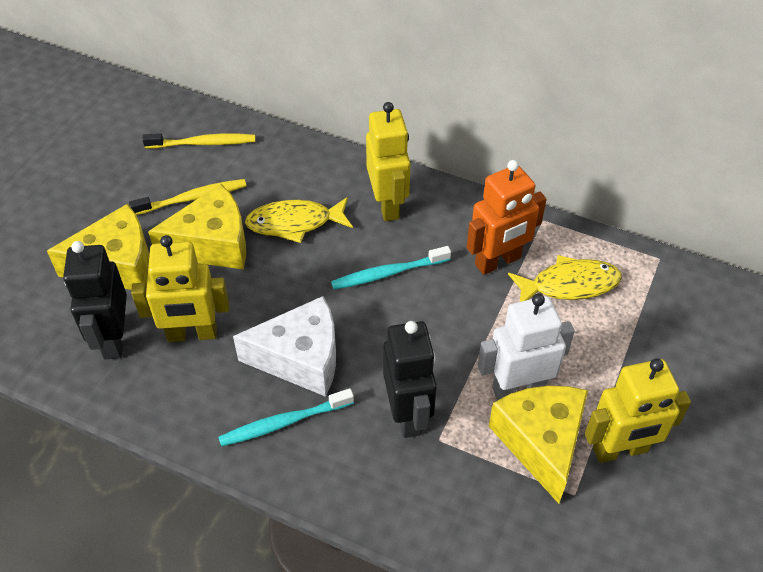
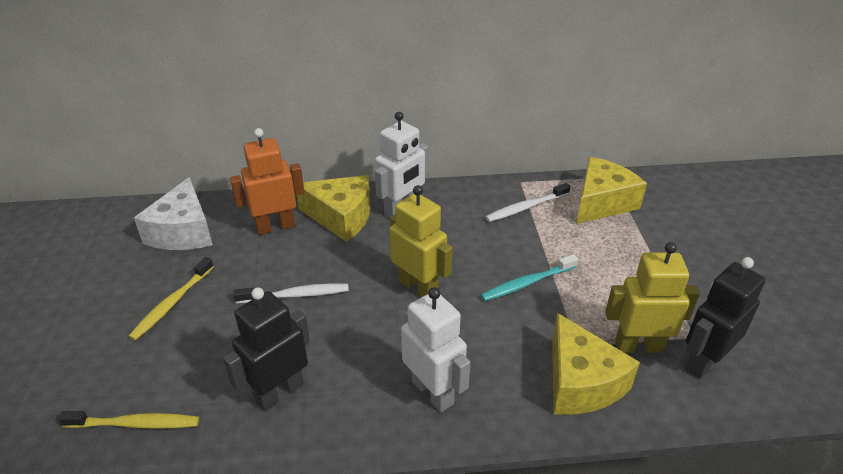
turquoise toothbrush: 2 -> 1
white robot: 1 -> 2
white toothbrush: 0 -> 2
yellow fish: 2 -> 0
yellow robot: 3 -> 2

